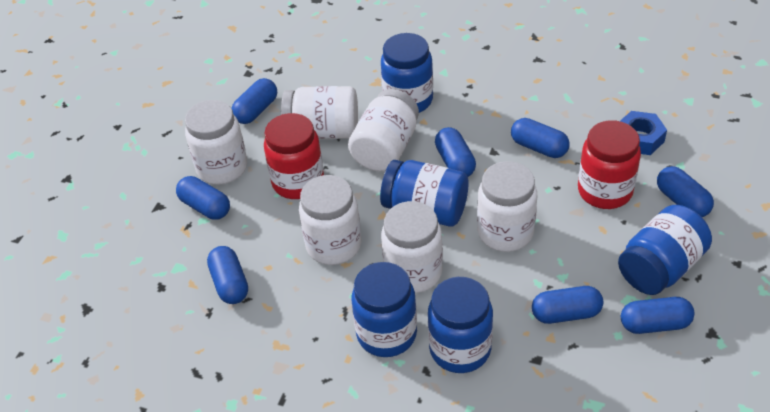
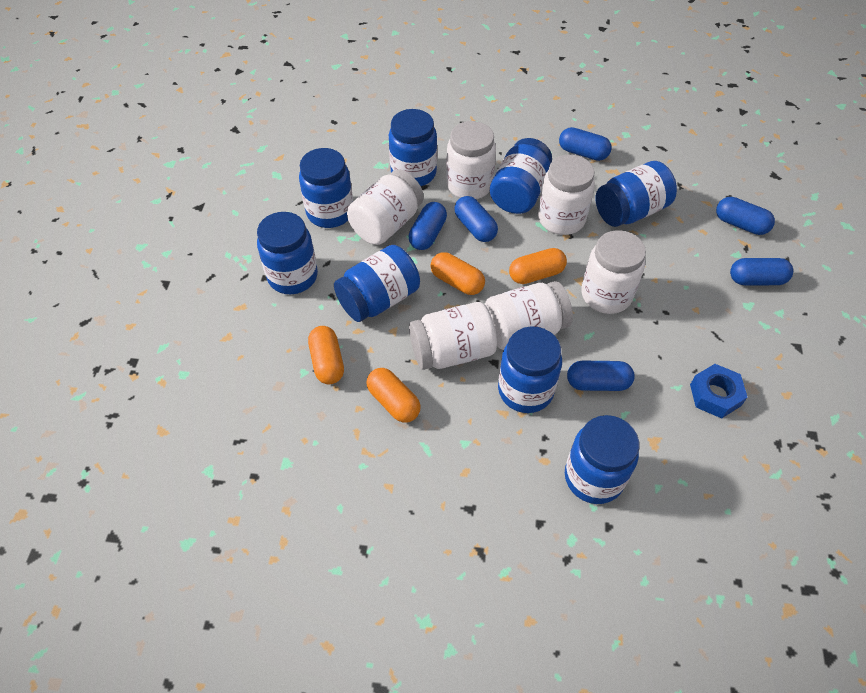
blue capsule: 8 -> 6
blue jar: 5 -> 8
orange capsule: 0 -> 4
red jar: 2 -> 0

